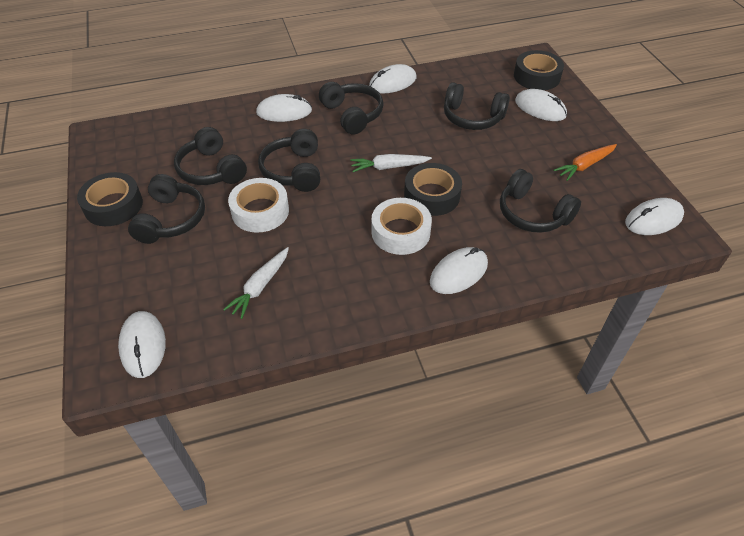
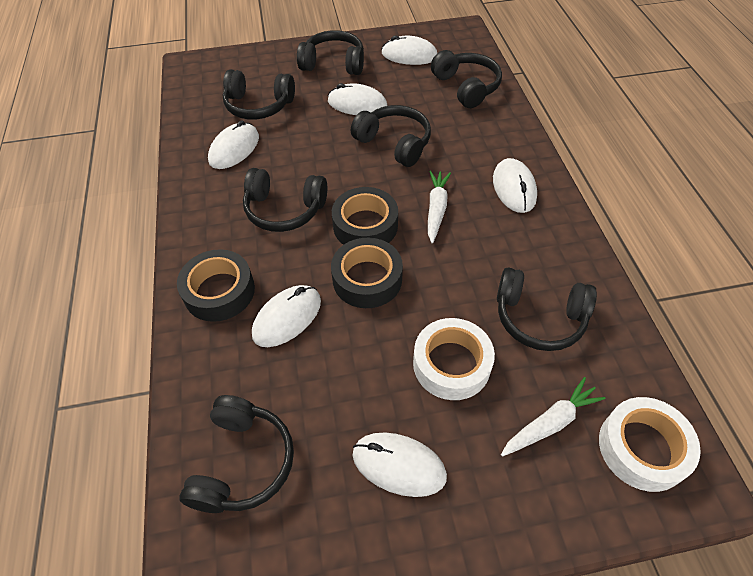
black headphones: 6 -> 7
orange carrot: 1 -> 0

